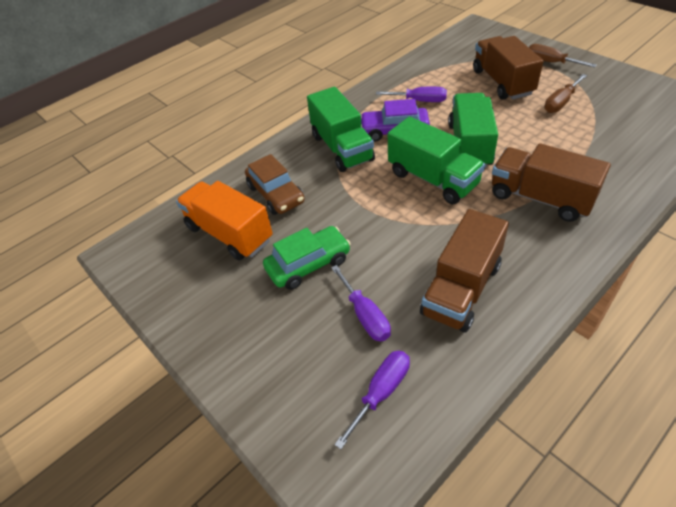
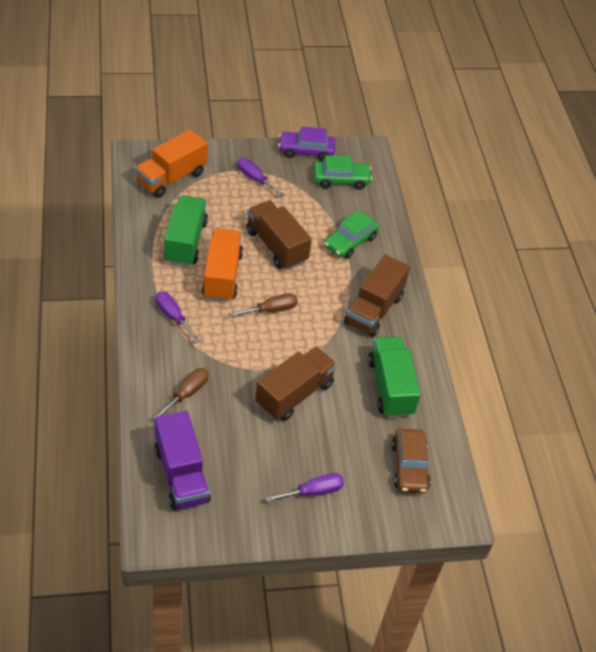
green car: 1 -> 2
green truck: 3 -> 2
orange truck: 1 -> 2
purple truck: 0 -> 1

